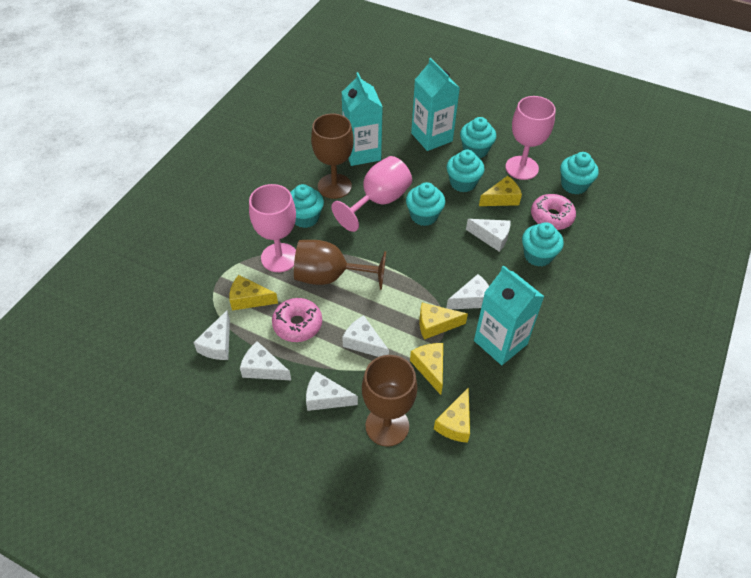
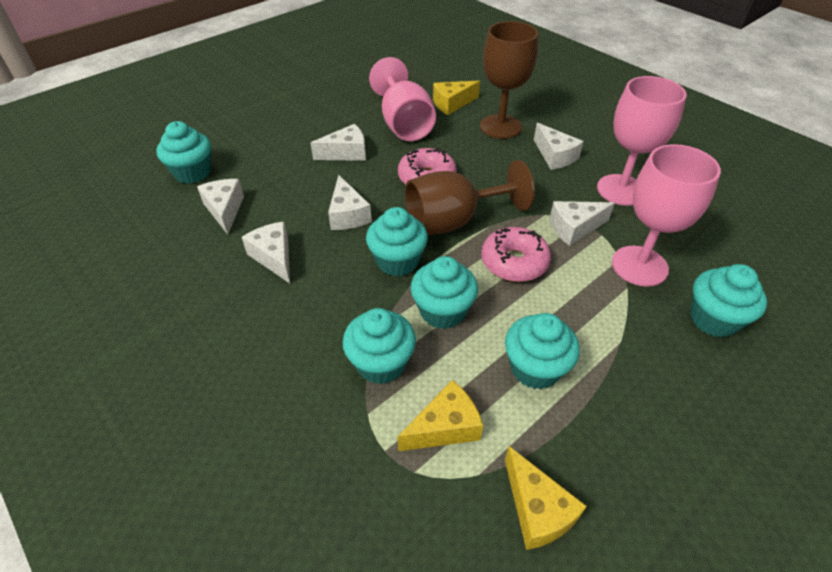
brown goblet: 3 -> 2
turquoise carton: 3 -> 0
yellow cheese: 5 -> 3

